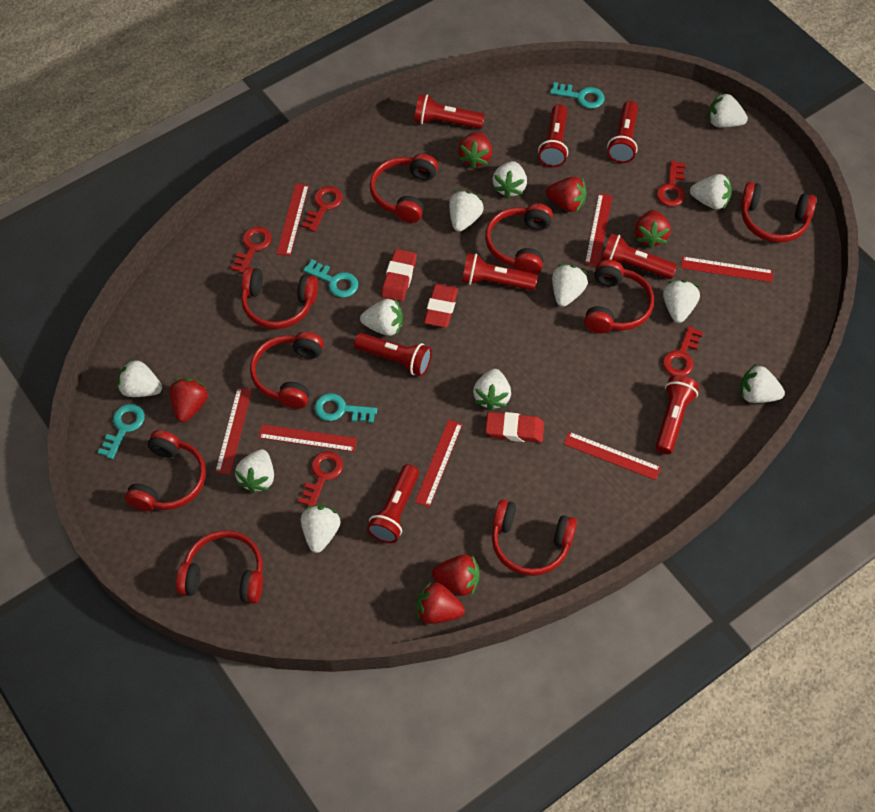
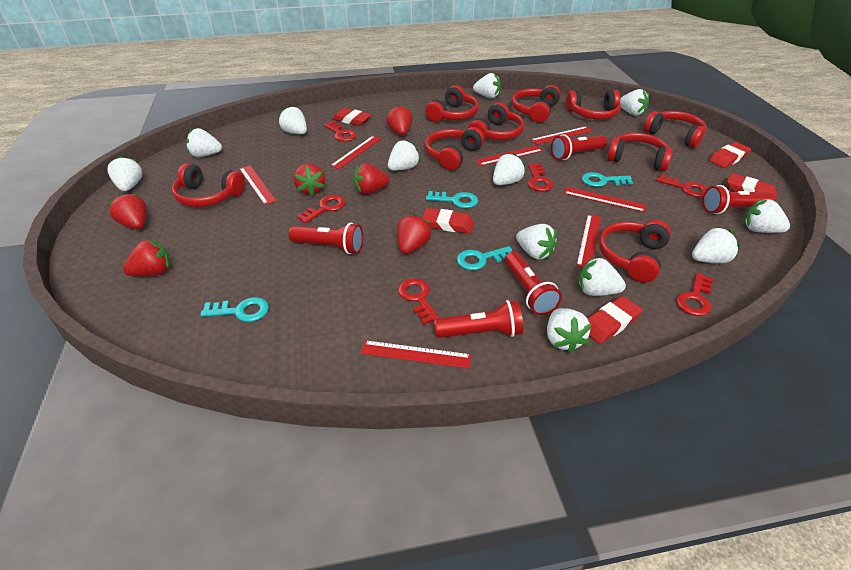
red eraser: 3 -> 5
red flashlight: 8 -> 5
red key: 5 -> 6

